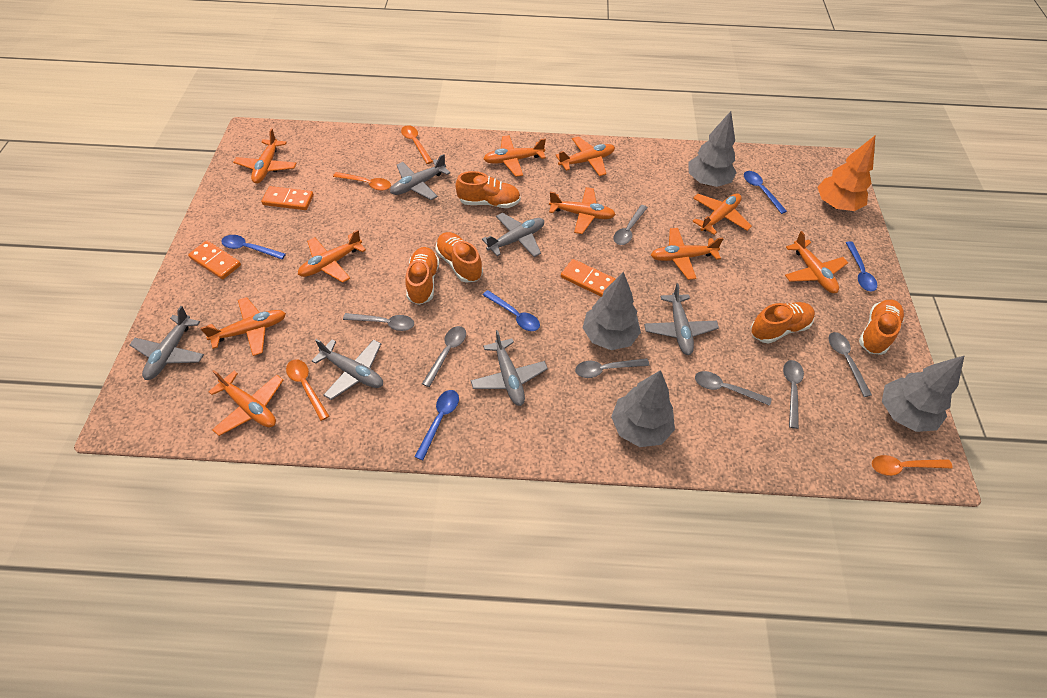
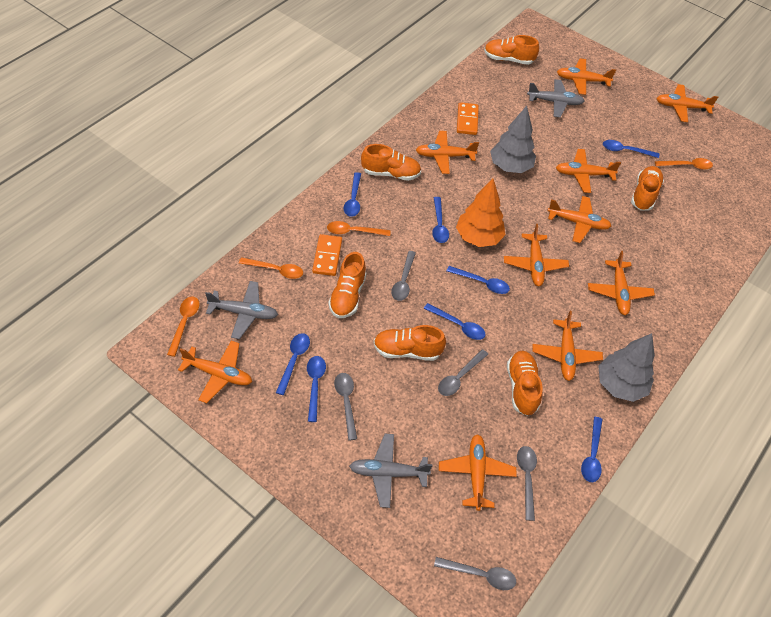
blue spoon: 5 -> 8
grey plane: 6 -> 3
grey spoon: 7 -> 5
grey tree: 4 -> 2
orange domino: 3 -> 2
orange shoe: 5 -> 6

